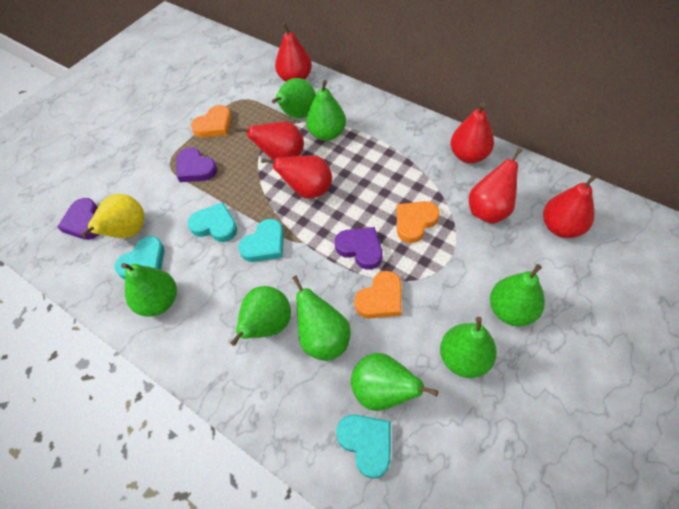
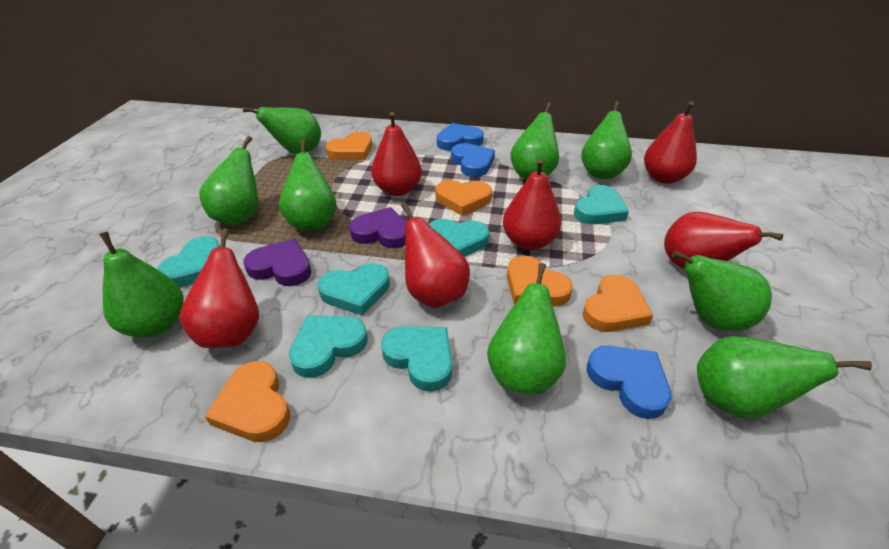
blue heart: 0 -> 3
green pear: 8 -> 9
orange heart: 3 -> 5
purple heart: 3 -> 2
turquoise heart: 4 -> 6
yellow pear: 1 -> 0

